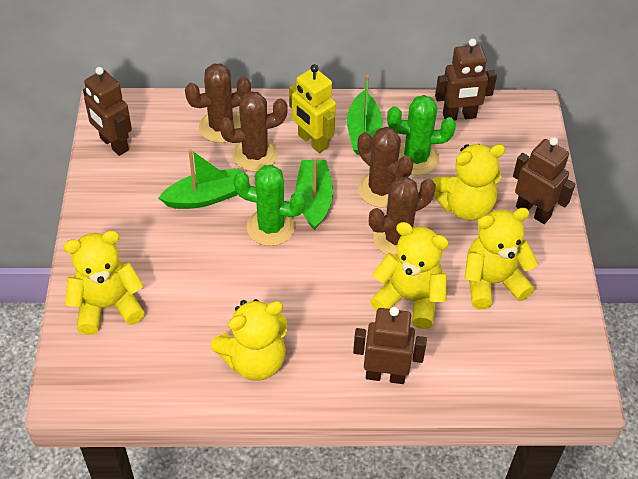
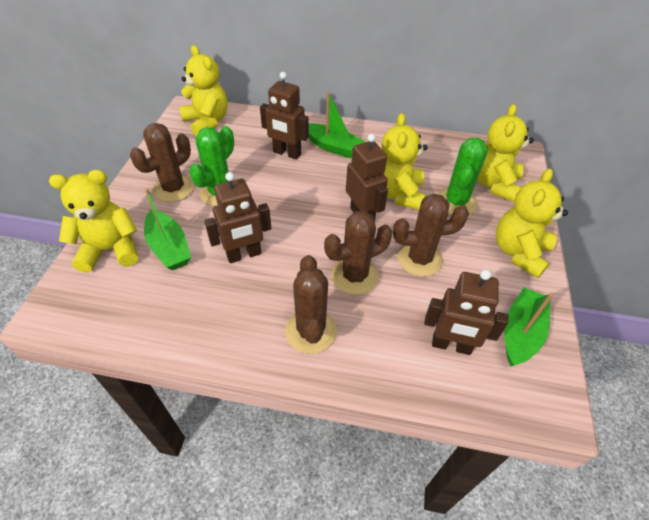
yellow robot: 1 -> 0

